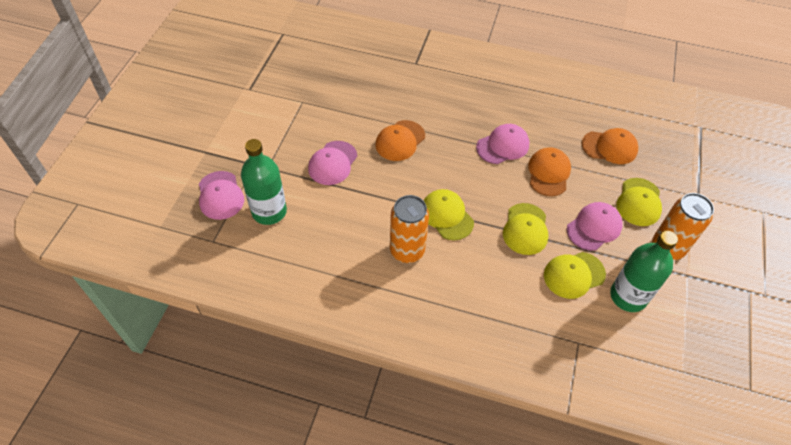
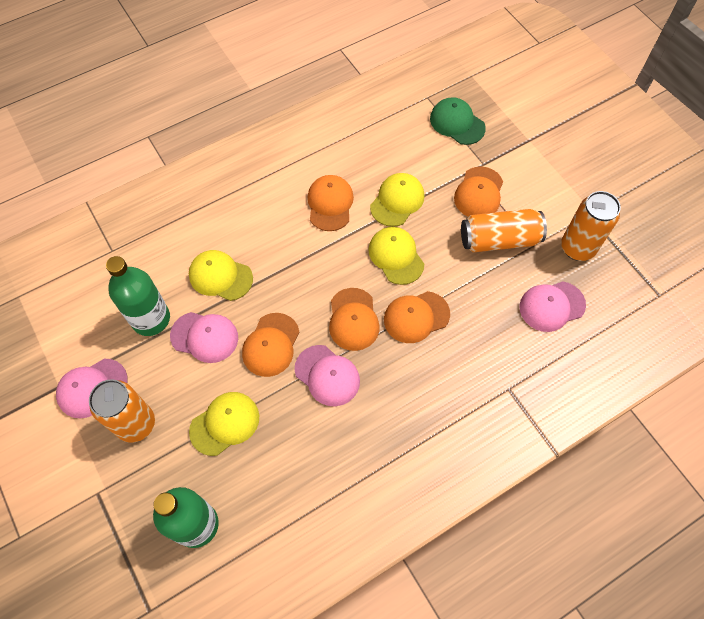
green cap: 0 -> 1
orange can: 2 -> 3
orange cap: 3 -> 5

